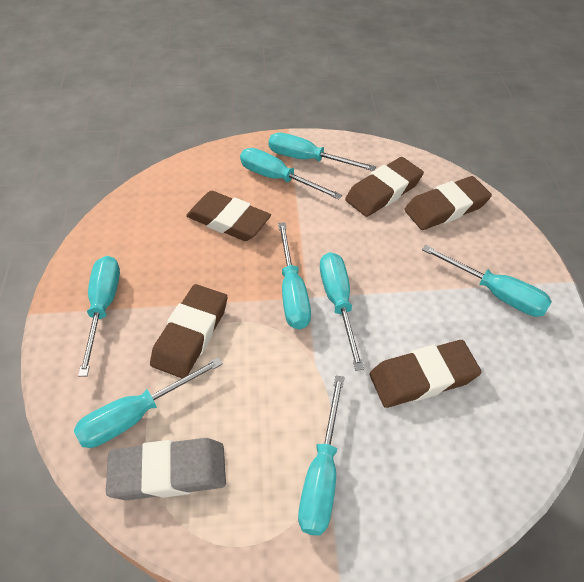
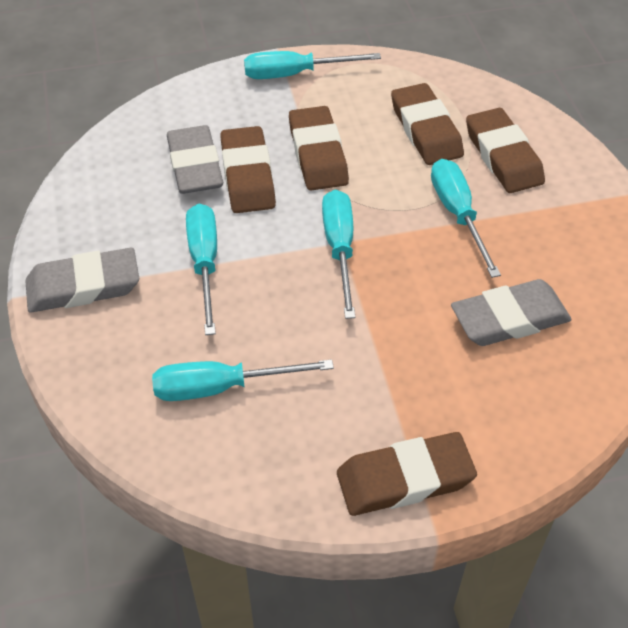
grey eraser: 1 -> 3
turquoise screwdriver: 8 -> 5

